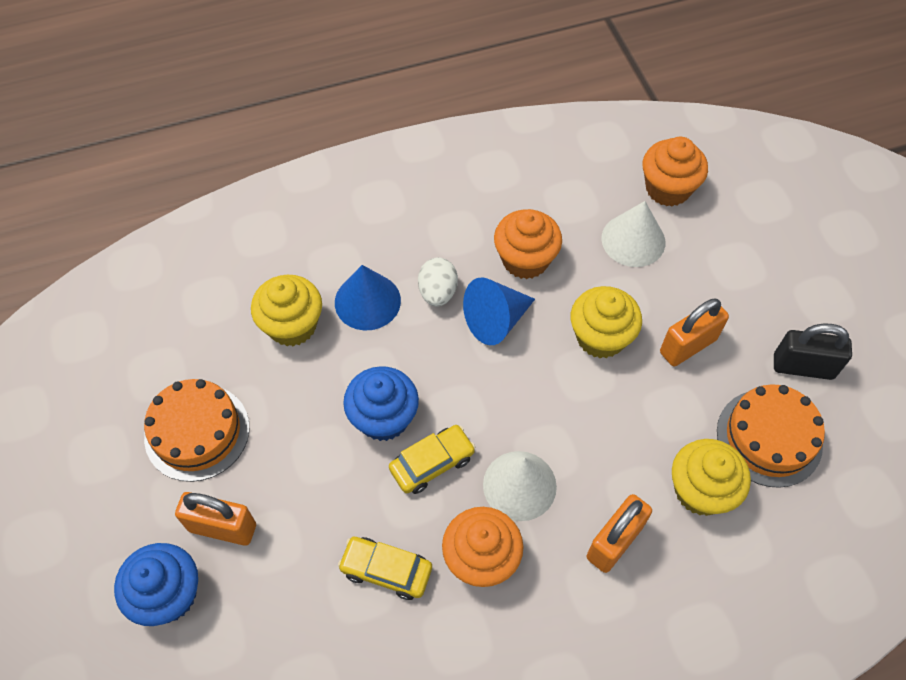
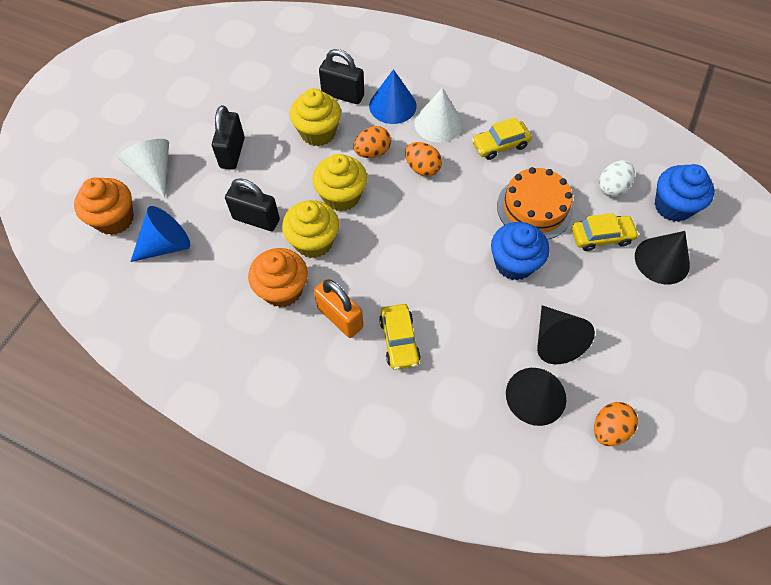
black cone: 0 -> 3
black padlock: 1 -> 3
orange cake: 2 -> 1
orange cupcake: 3 -> 2
orange egg: 0 -> 3
orange padlock: 3 -> 1
yellow car: 2 -> 3

